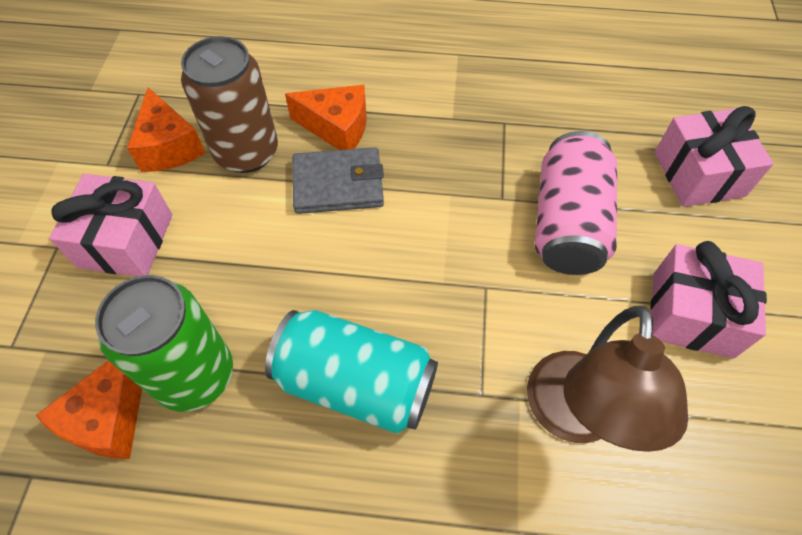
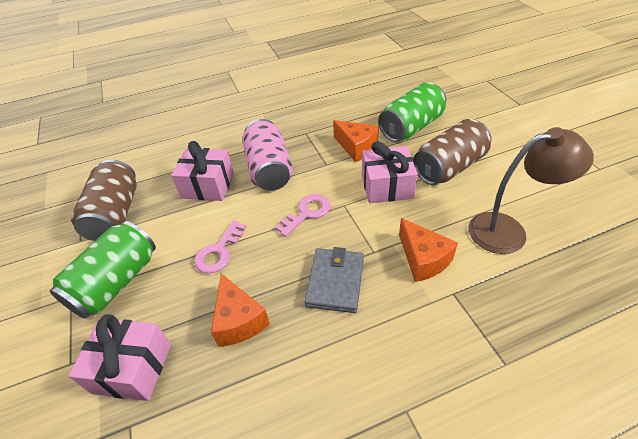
brown can: 1 -> 2
green can: 1 -> 2
pink key: 0 -> 2
turquoise can: 1 -> 0

